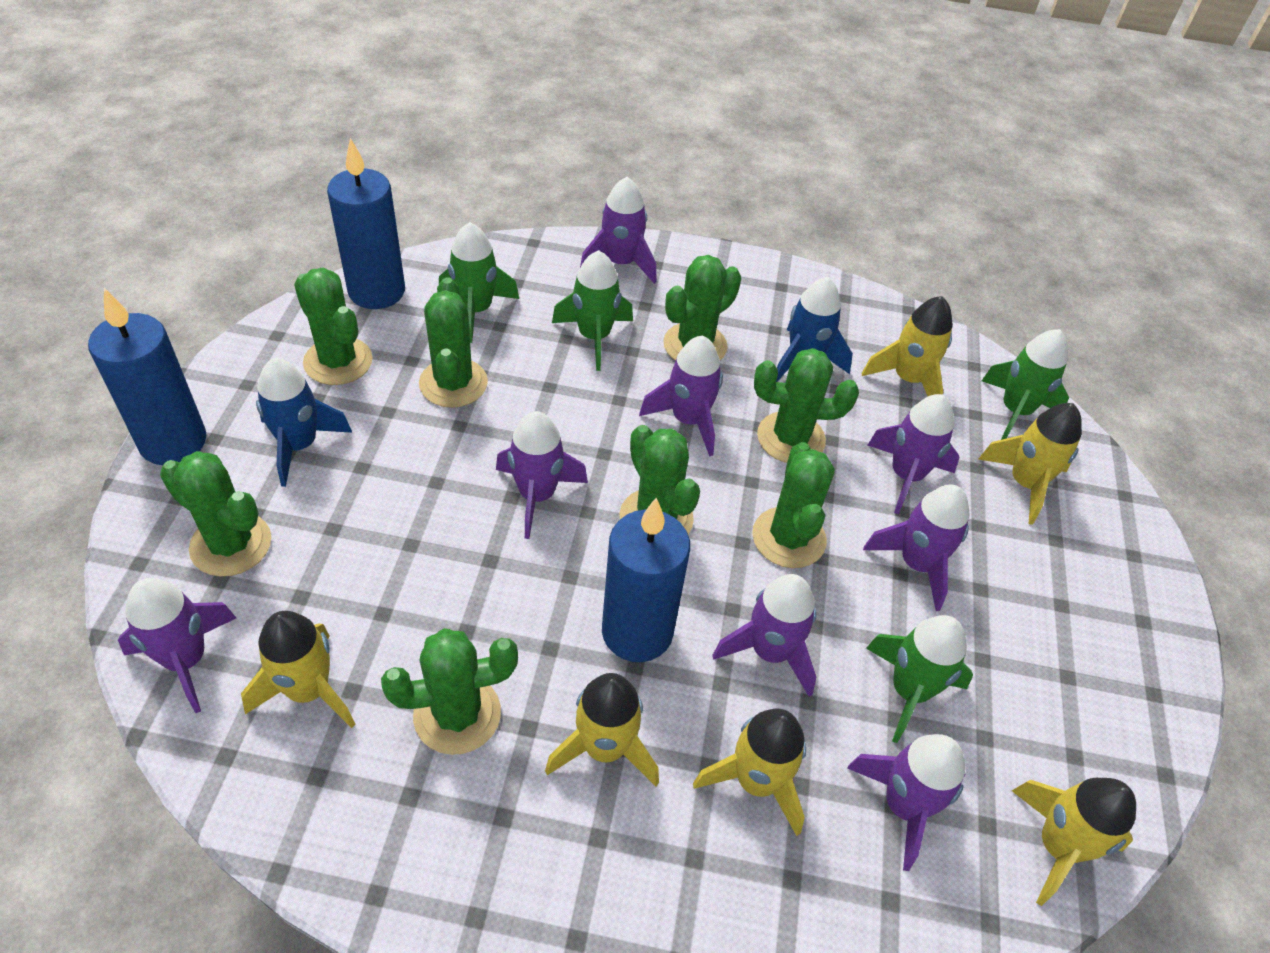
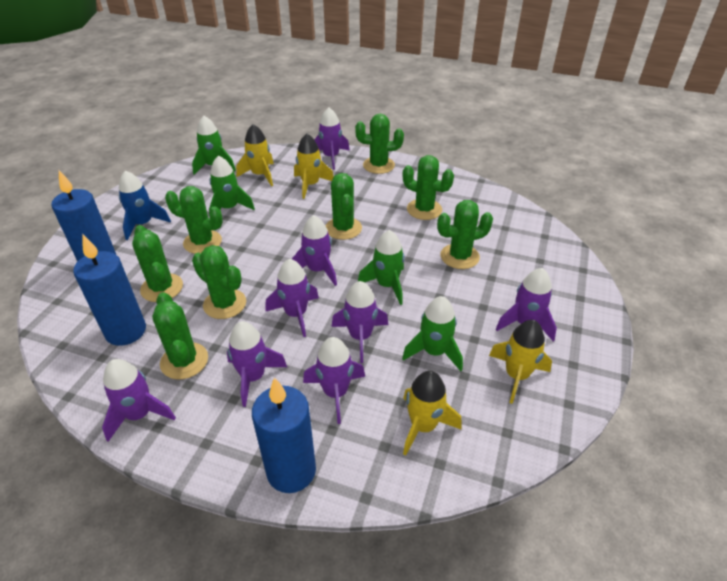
blue rocket: 2 -> 1
yellow rocket: 6 -> 4

